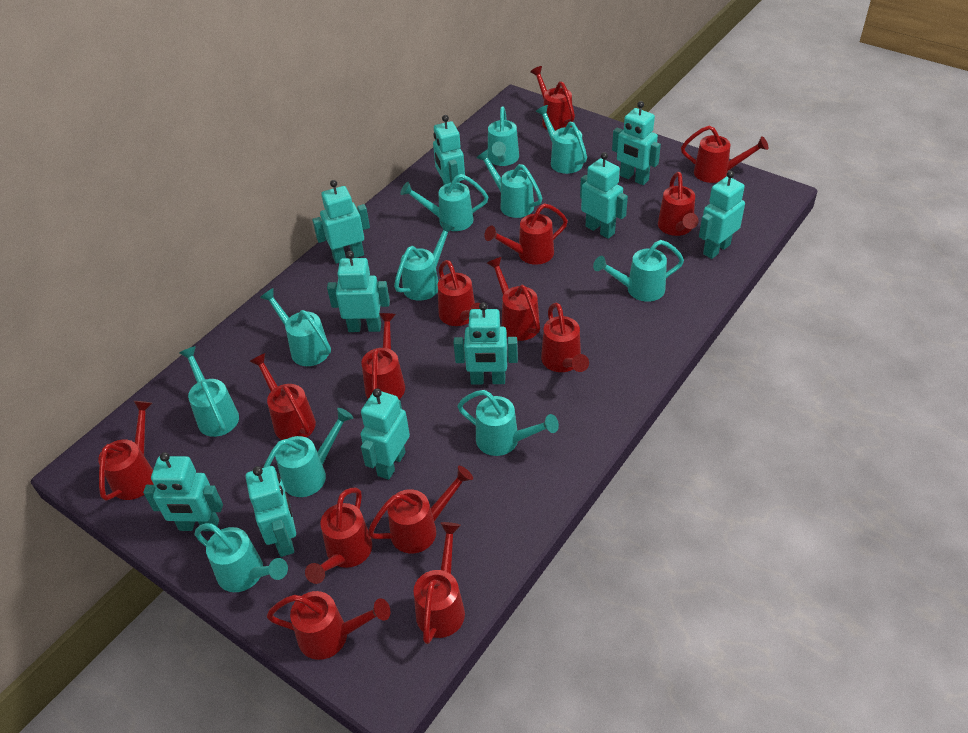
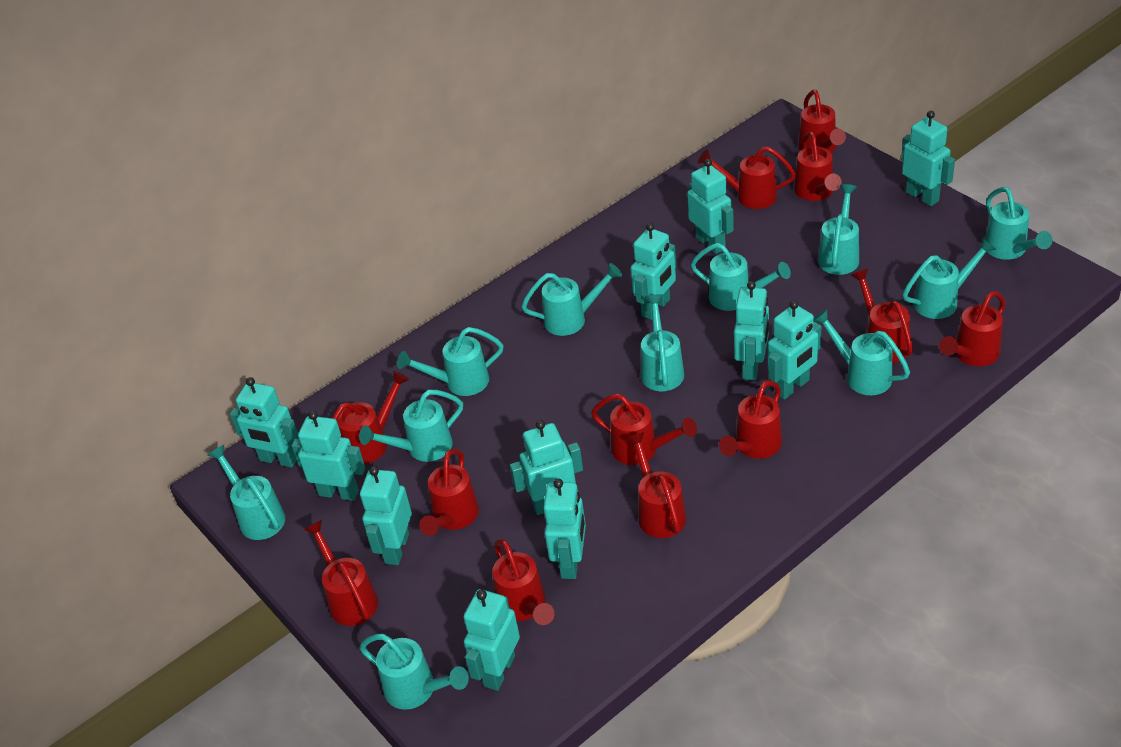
red watering can: 14 -> 12
turquoise robot: 10 -> 11

